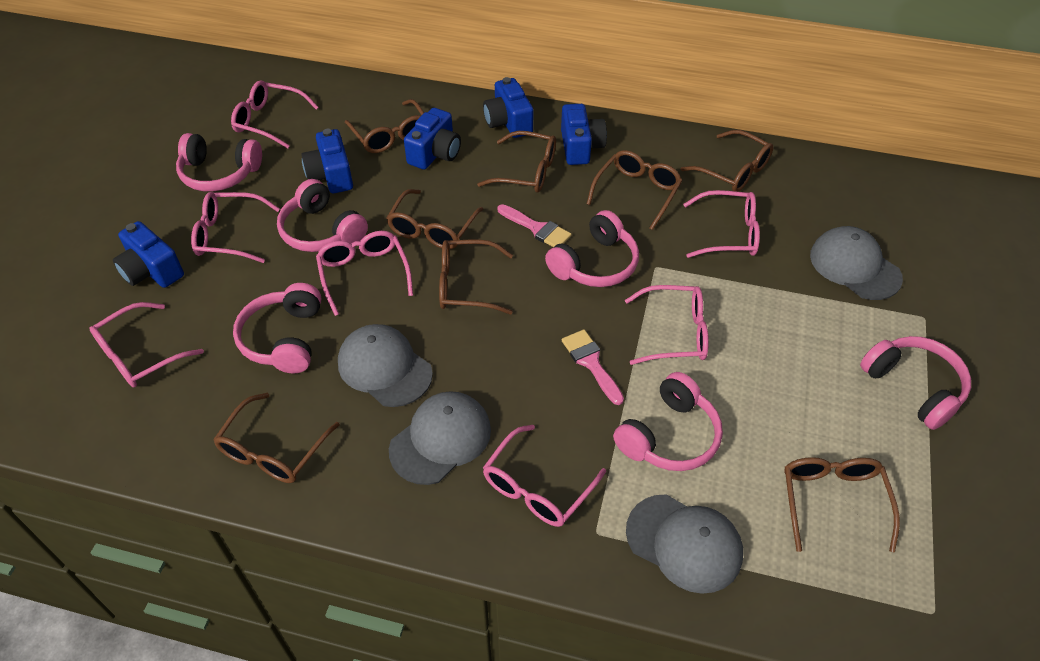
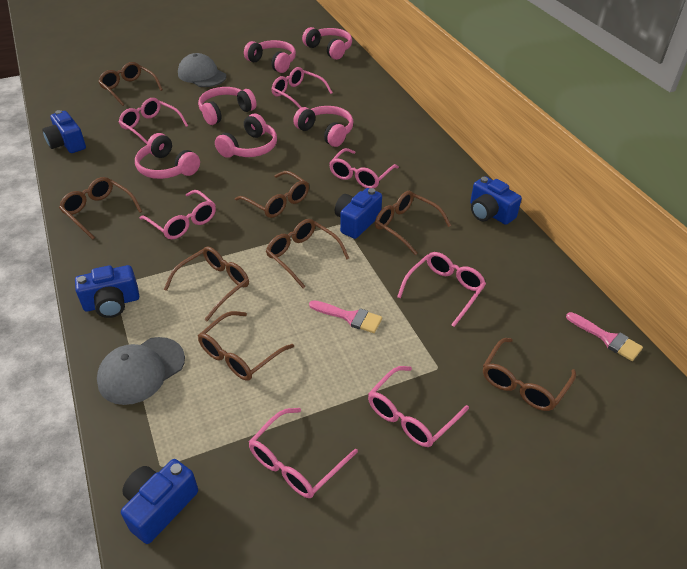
grey cap: 4 -> 2

